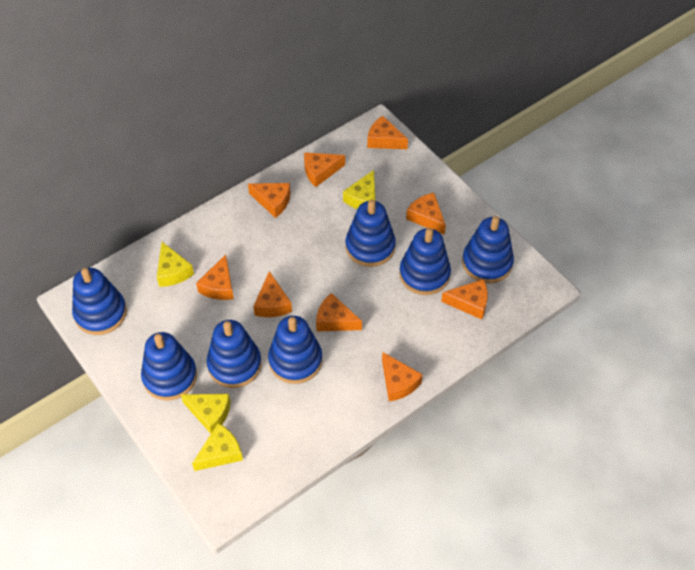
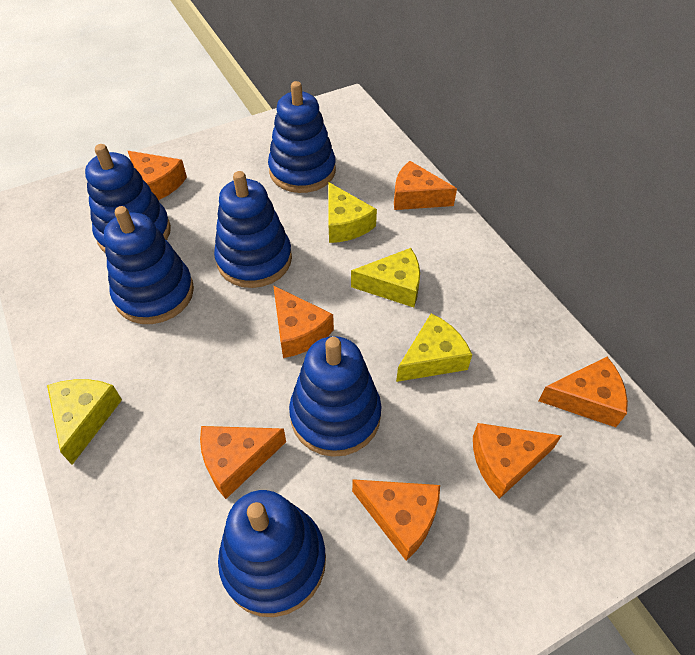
blue stacking toy: 7 -> 6
orange cheese: 9 -> 7

